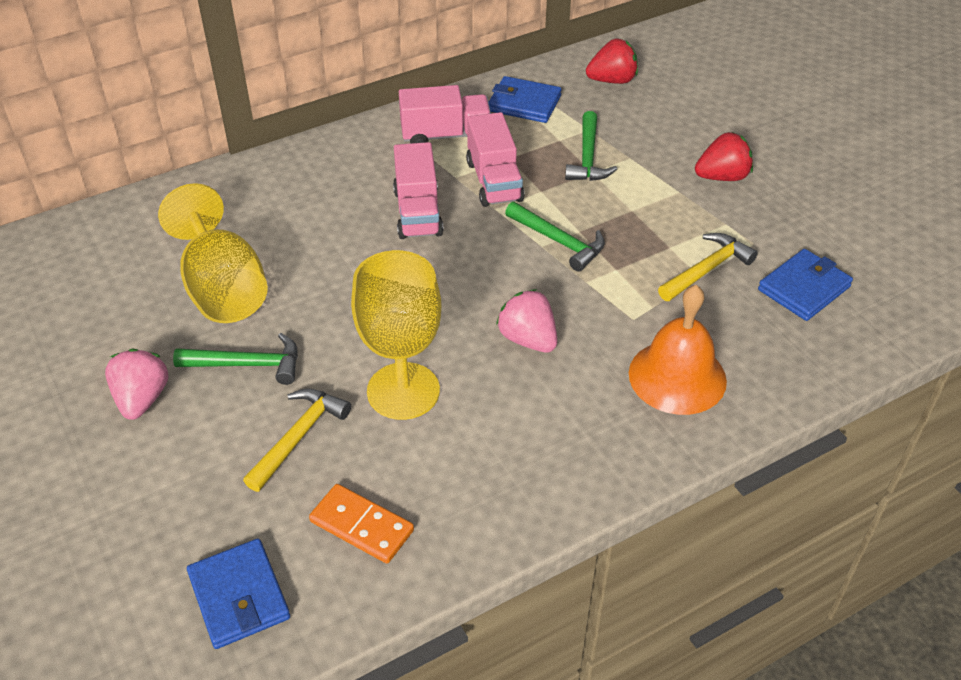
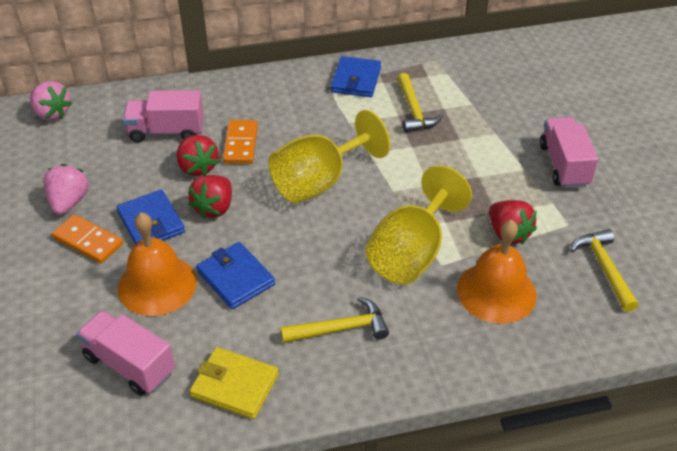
green hammer: 3 -> 0
orange bell: 1 -> 2
orange domino: 1 -> 2
red strawberry: 2 -> 3
yellow hammer: 2 -> 3
yellow wallet: 0 -> 1

